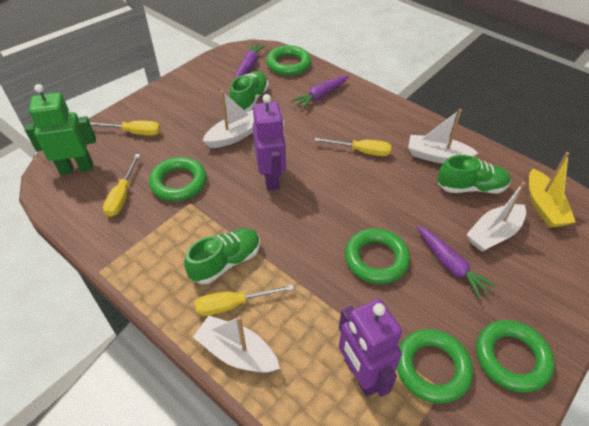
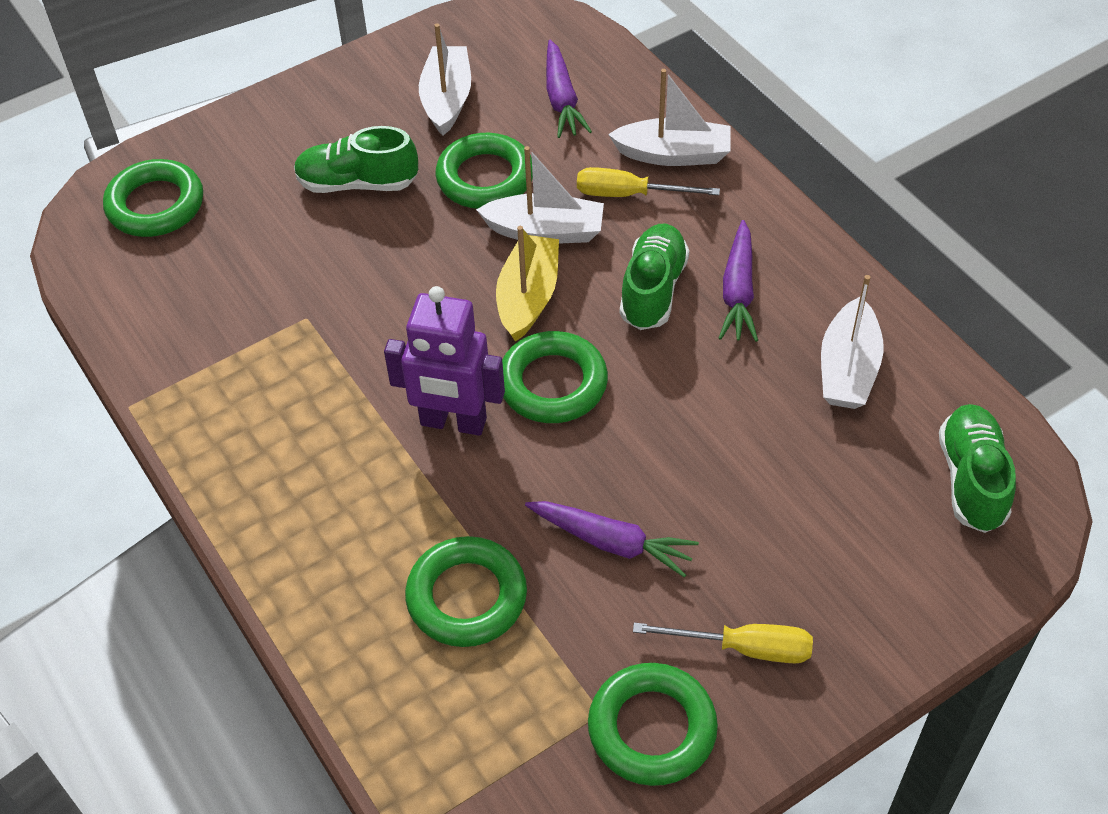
green robot: 1 -> 0
purple robot: 2 -> 1
yellow screwdriver: 4 -> 2

